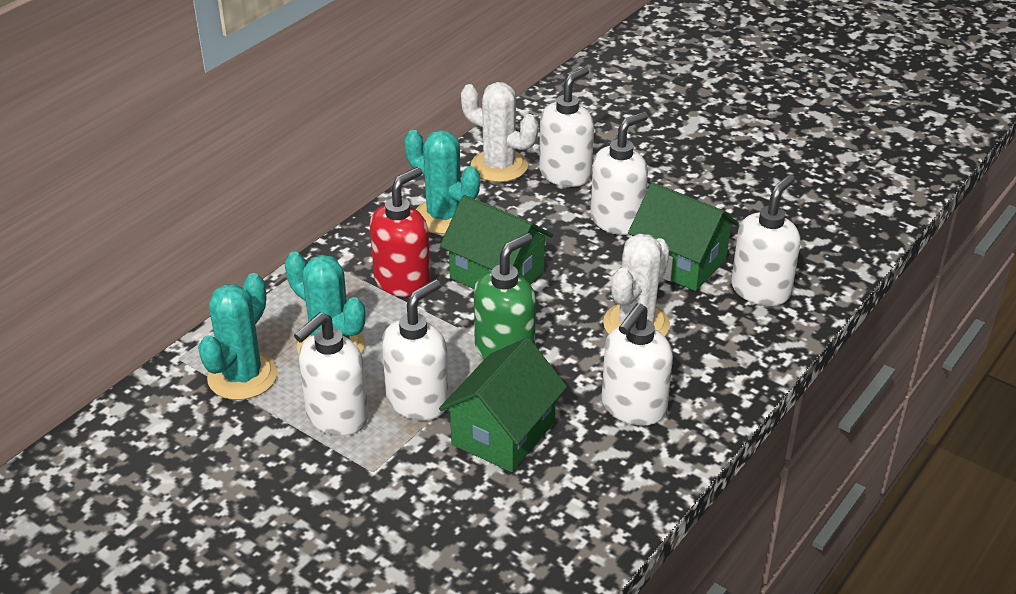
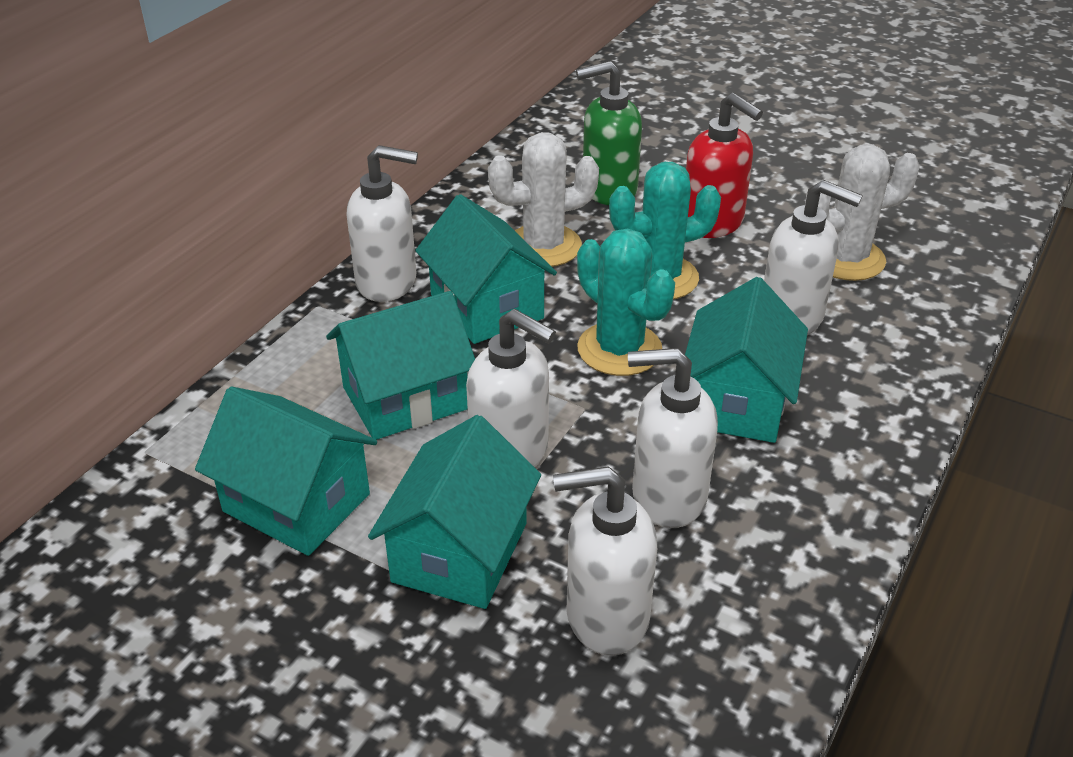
green house: 3 -> 0
turquoise cactus: 3 -> 2
turquoise house: 0 -> 5
white soap dispenser: 6 -> 5

